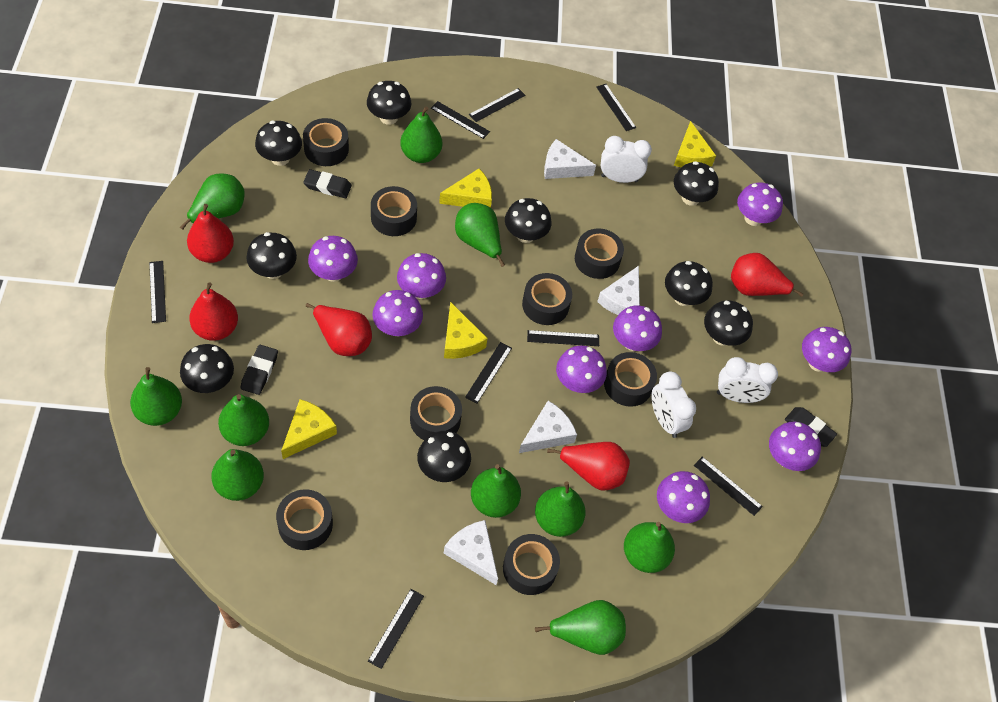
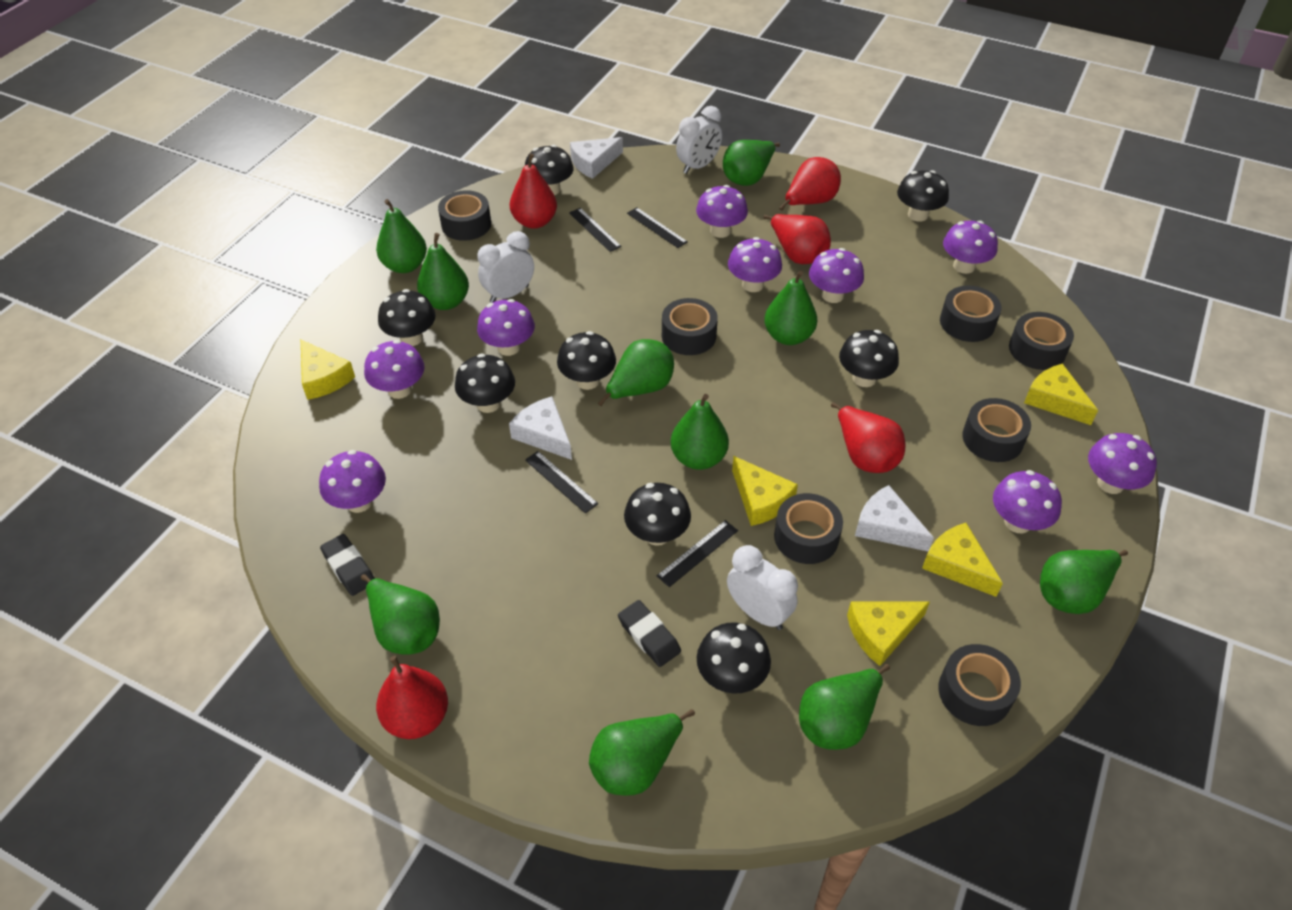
black eraser: 3 -> 2
black mushroom: 9 -> 8
black ruler: 8 -> 4
black tape: 8 -> 7
white cheese: 4 -> 3
yellow cheese: 4 -> 5

